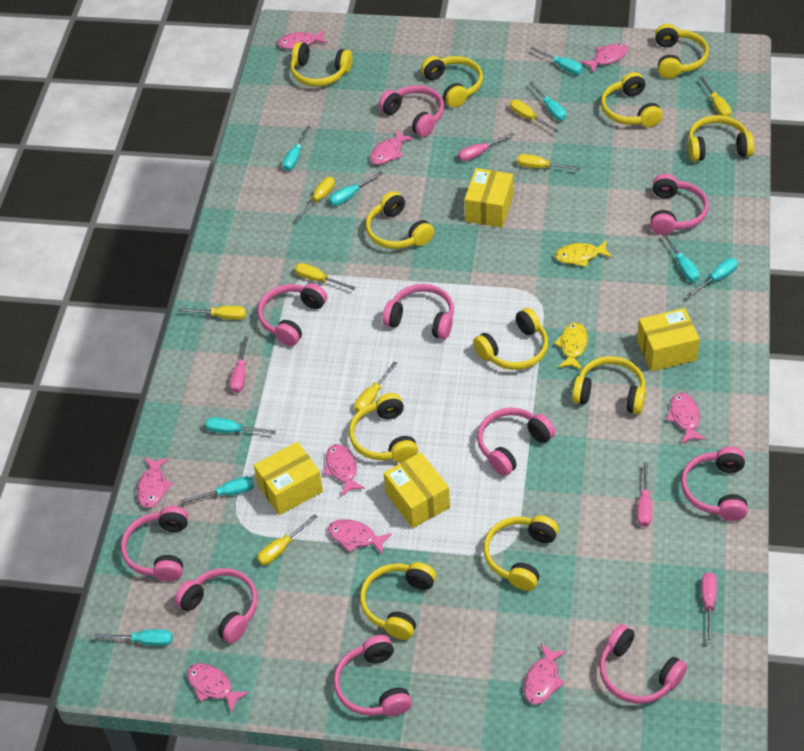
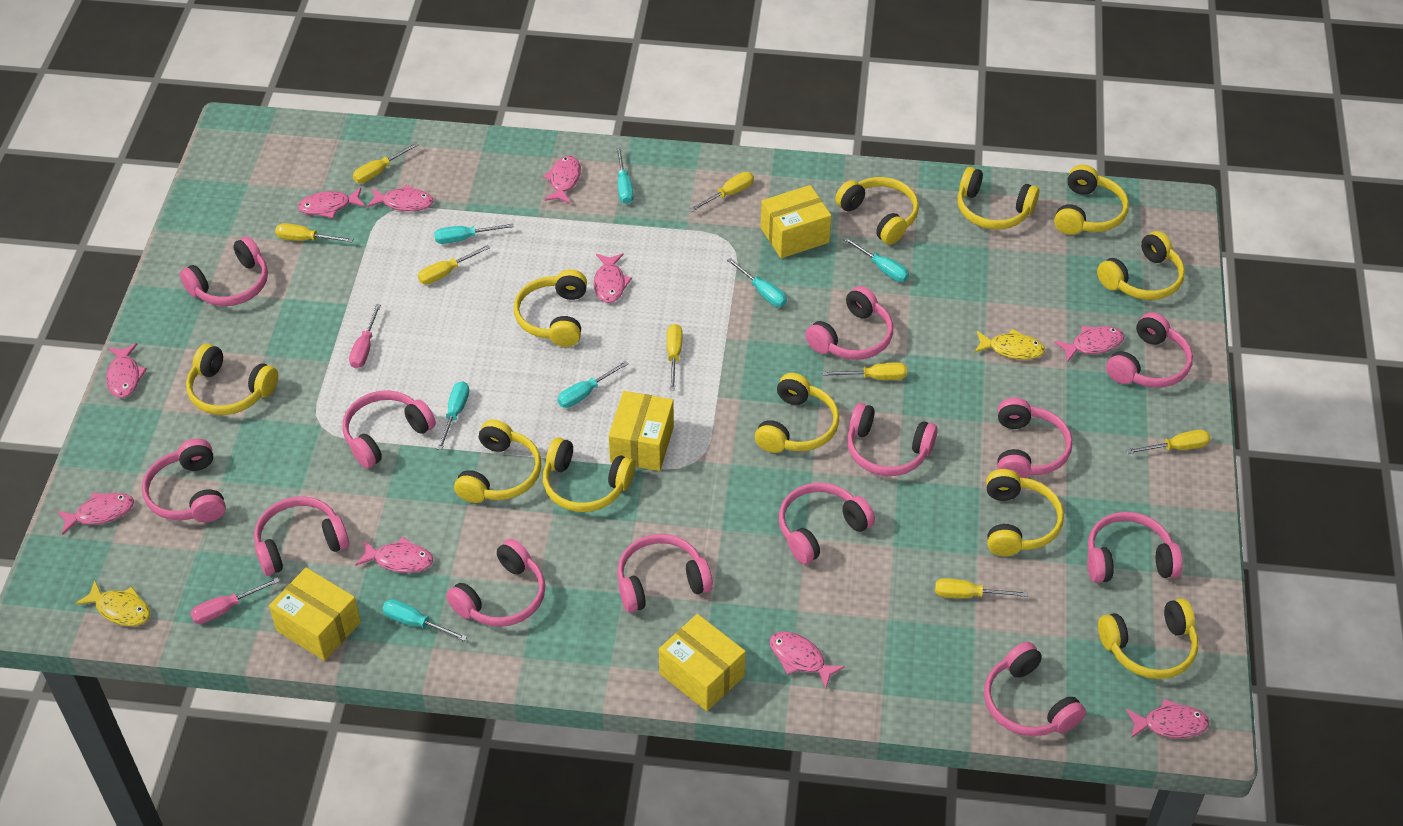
pink fish: 9 -> 10
pink headphones: 10 -> 13
pink screwdriver: 4 -> 2
turquoise screwdriver: 9 -> 7

